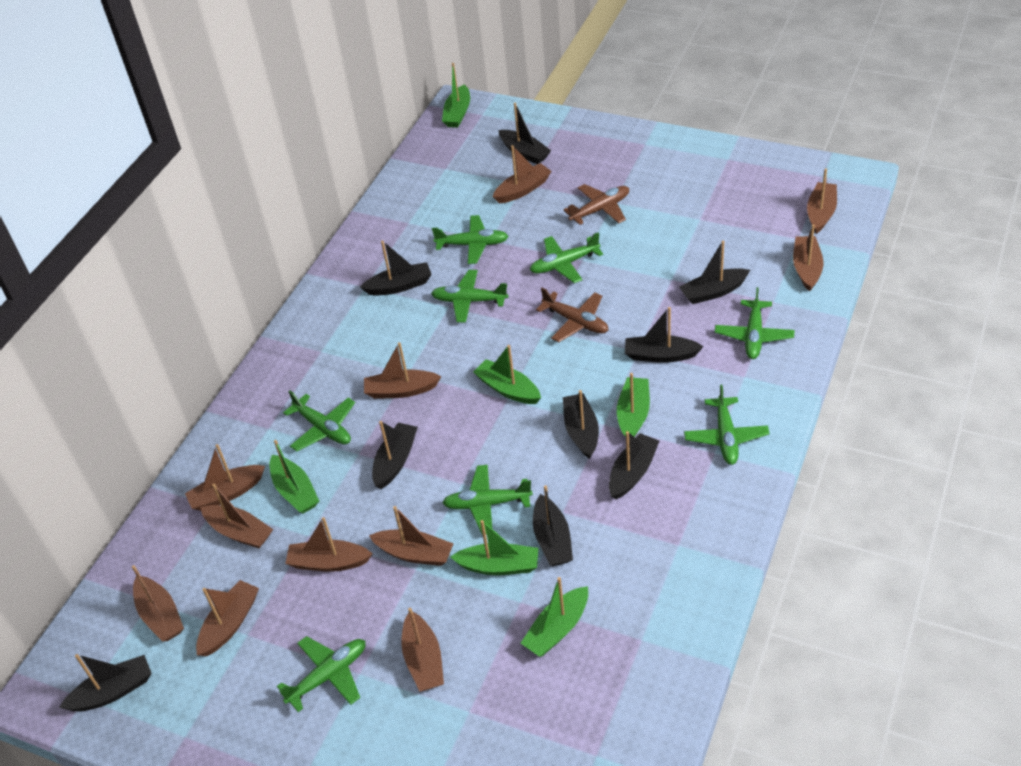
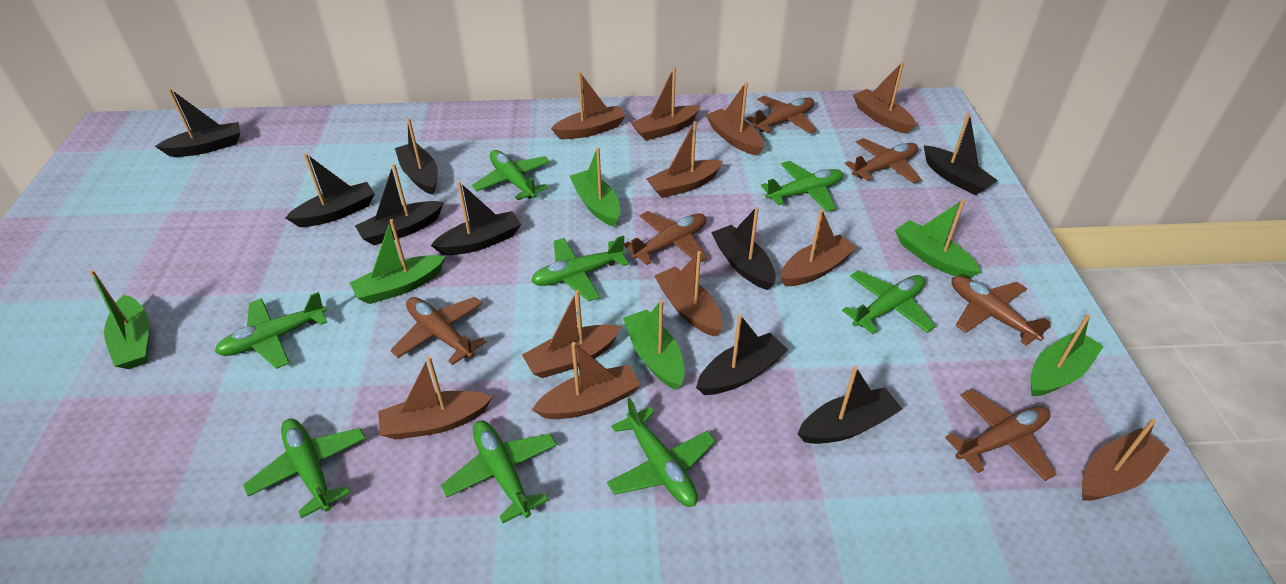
brown plane: 2 -> 6

